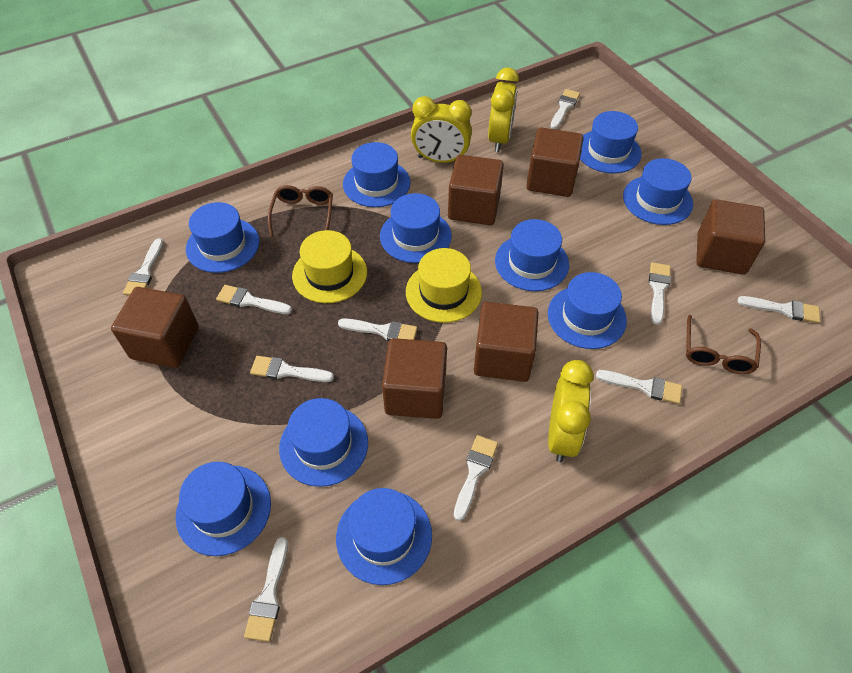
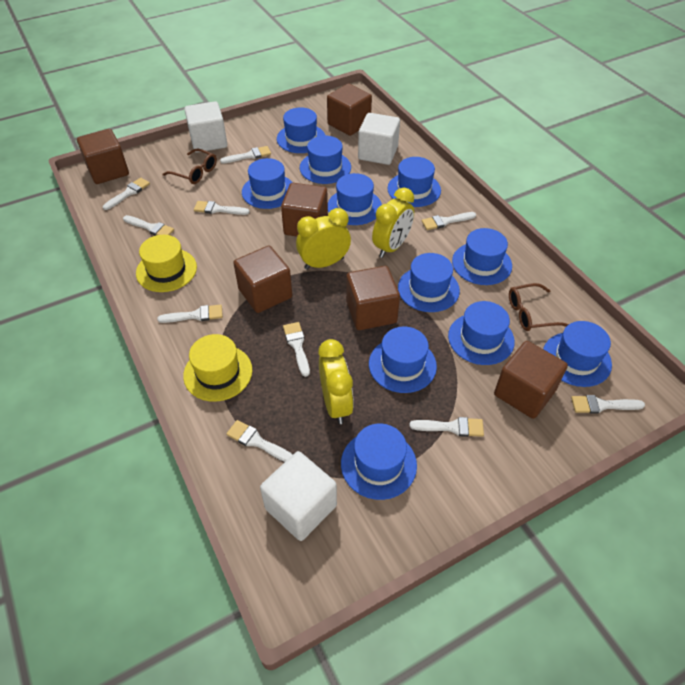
blue hat: 10 -> 11
white cube: 0 -> 3

